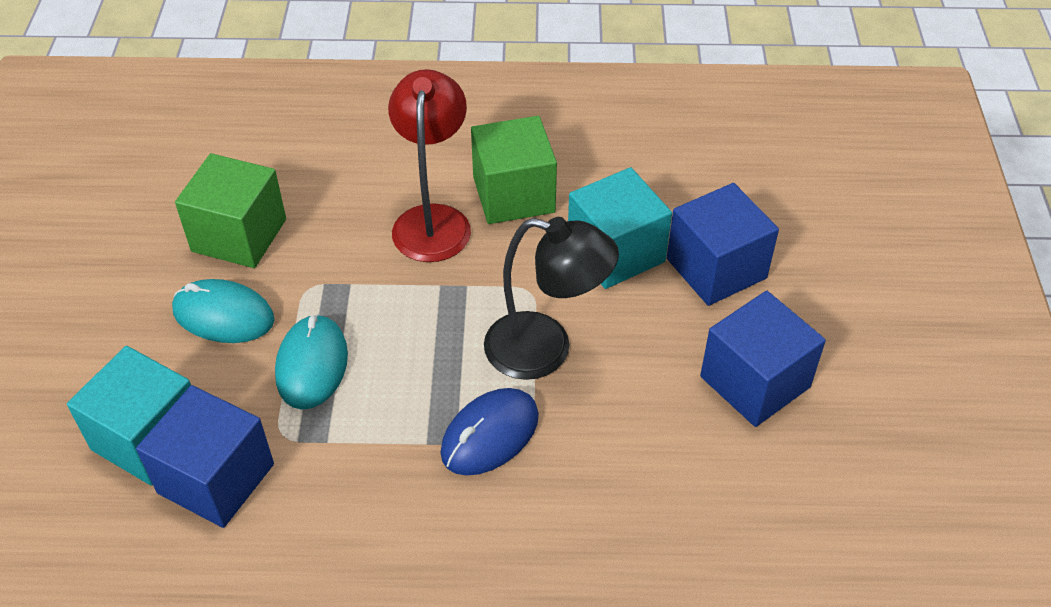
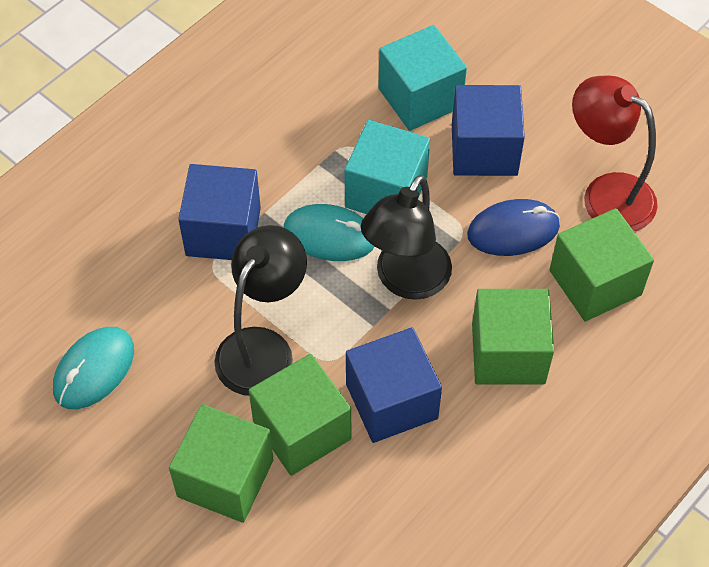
black lamp: 1 -> 2
green cube: 2 -> 4

